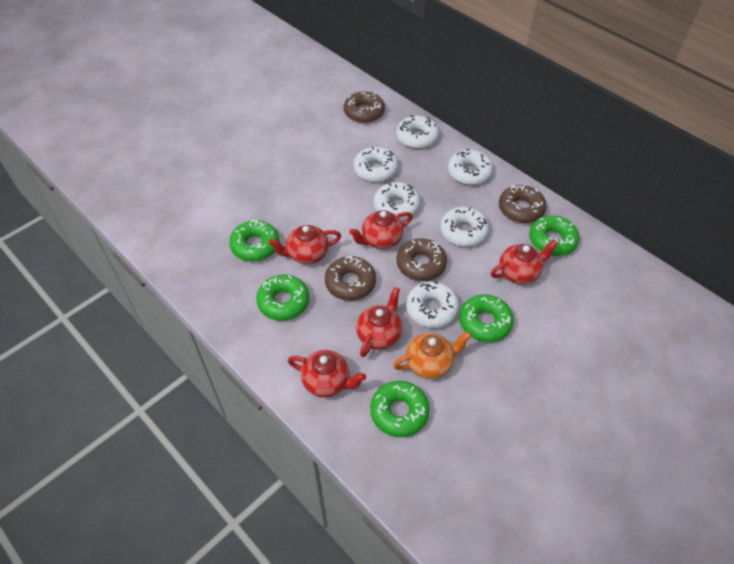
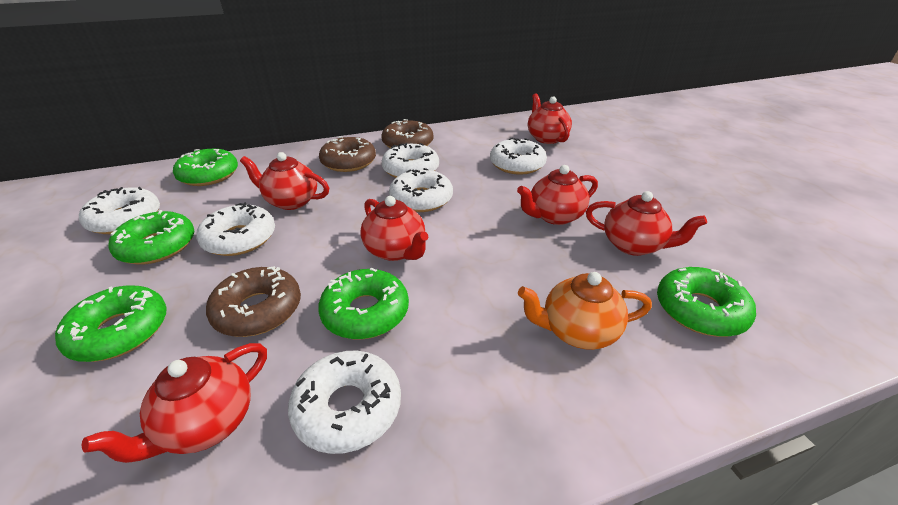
brown donut: 4 -> 3
red teapot: 5 -> 6

